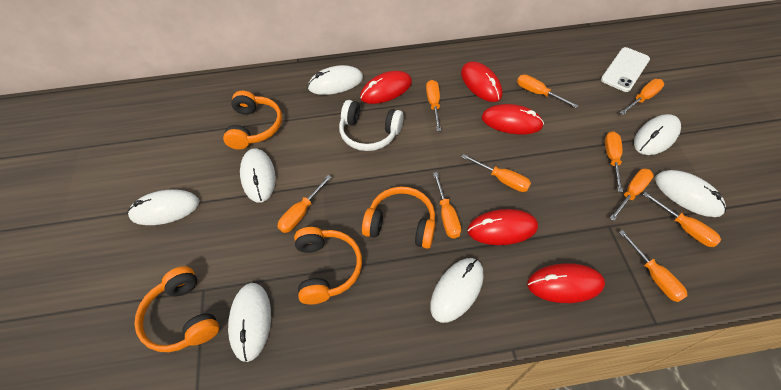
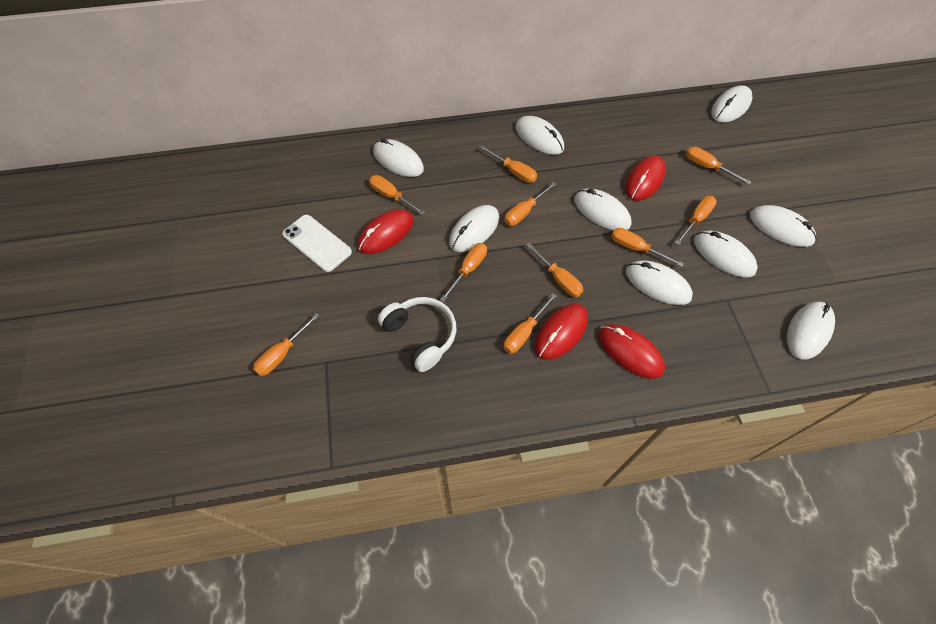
orange headphones: 4 -> 0
red mouse: 5 -> 4
white mouse: 7 -> 9

